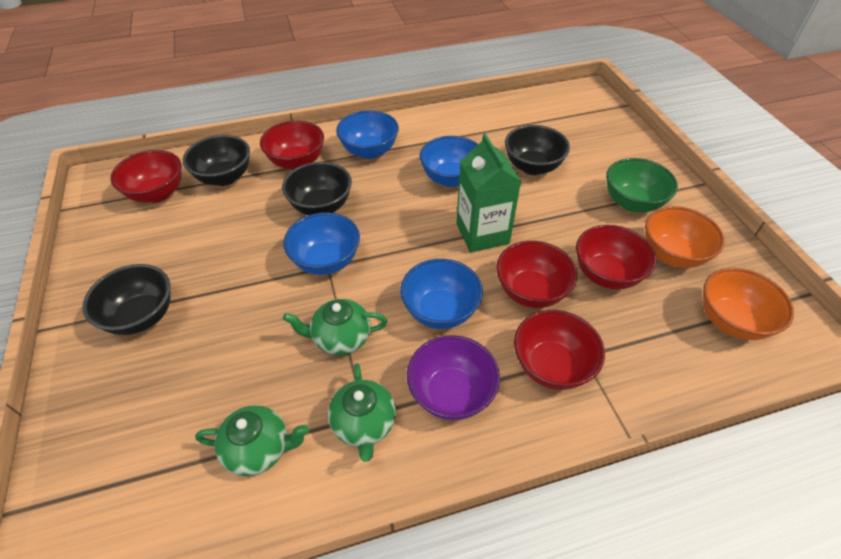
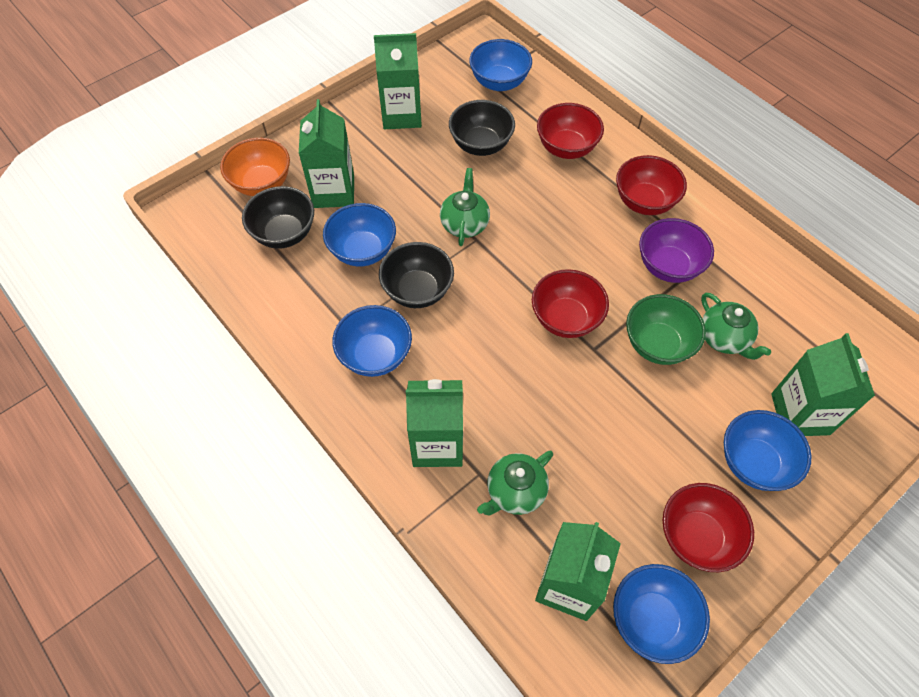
black bowl: 4 -> 3
blue bowl: 4 -> 5
green carton: 1 -> 5
orange bowl: 2 -> 1
red bowl: 5 -> 4

